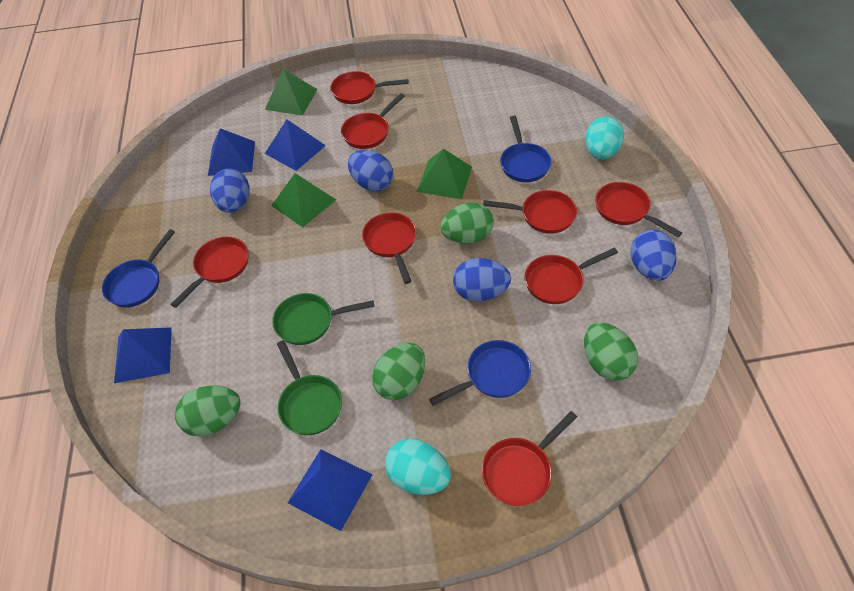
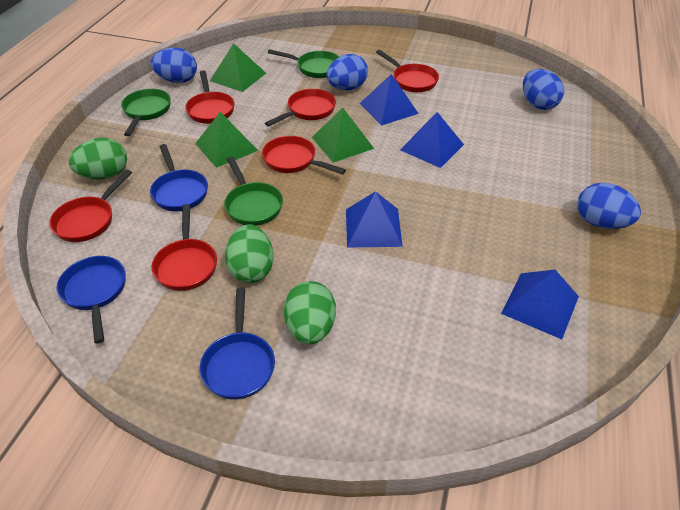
green egg: 4 -> 3
green pan: 2 -> 3
red pan: 8 -> 6
turquoise egg: 2 -> 0

